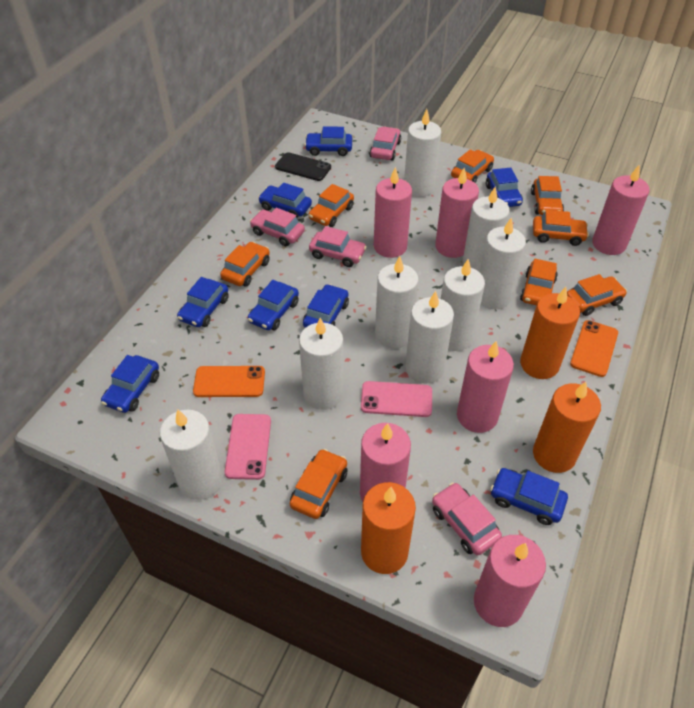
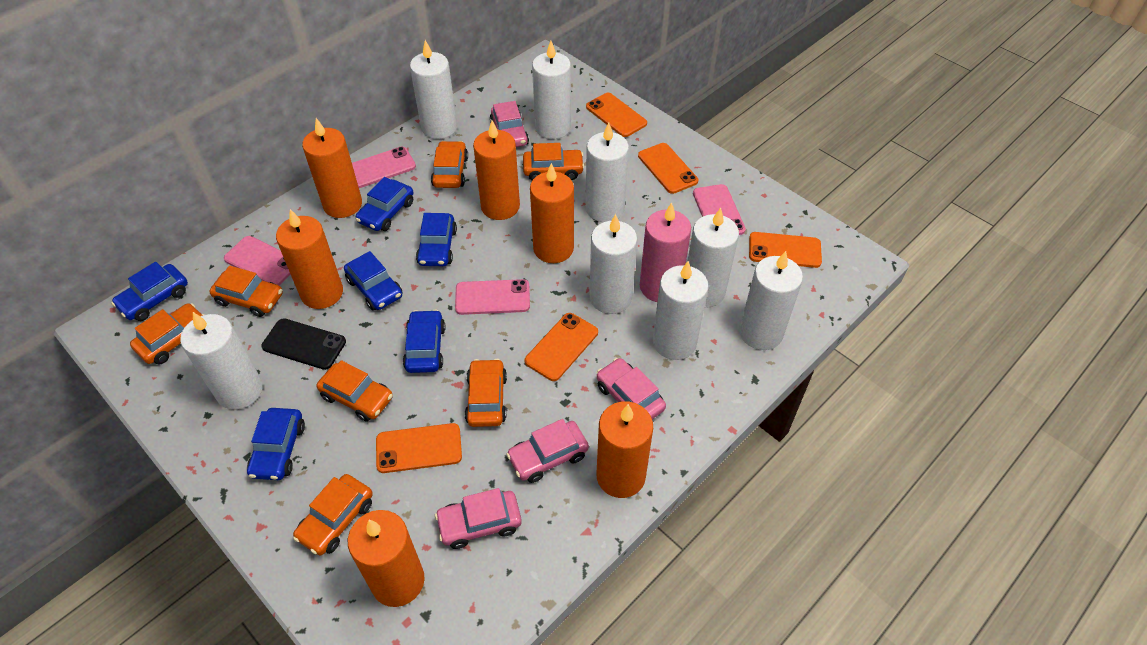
blue car: 8 -> 6
orange candle: 3 -> 6
orange car: 8 -> 7
orange phone: 2 -> 5
pink candle: 6 -> 1
pink phone: 2 -> 4

